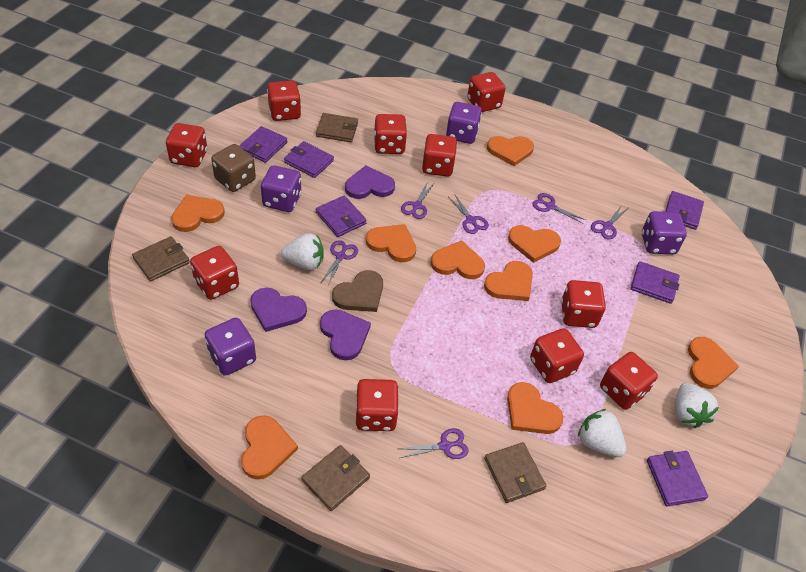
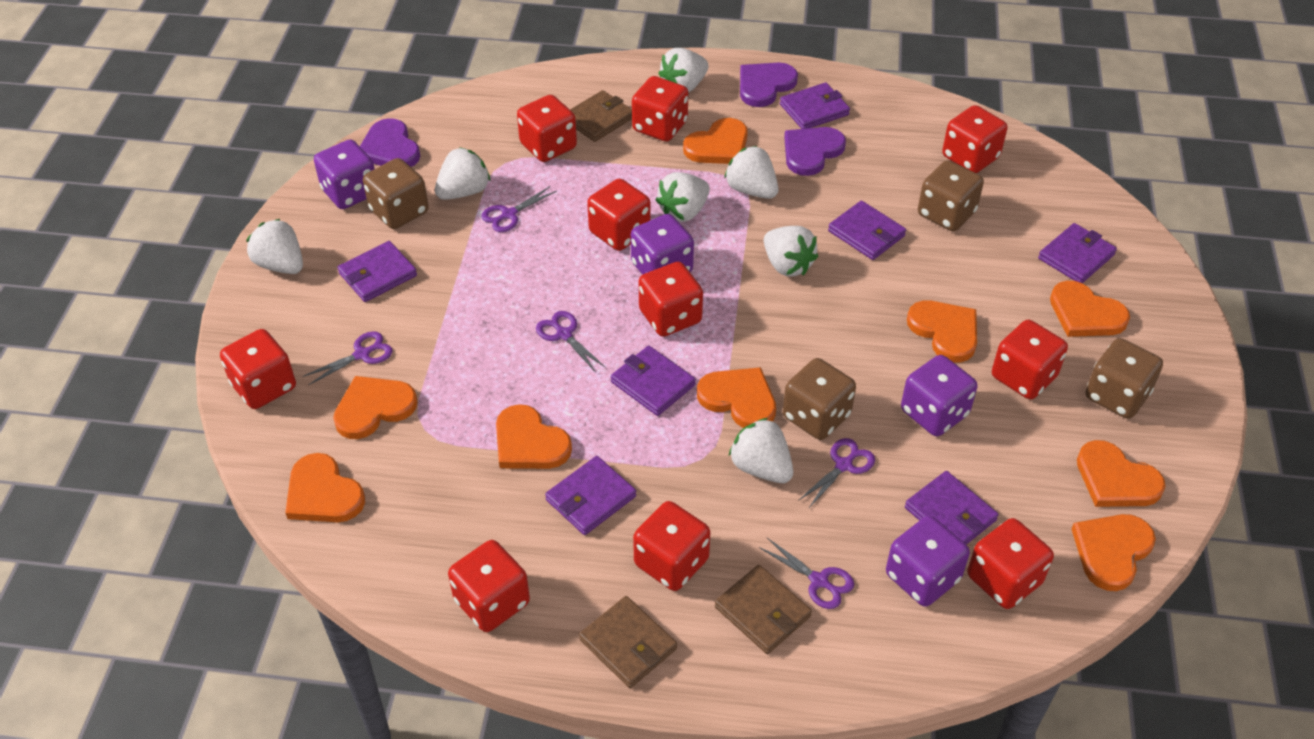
brown dice: 1 -> 4
brown heart: 1 -> 0
brown wallet: 4 -> 3
purple scissors: 6 -> 5
purple wallet: 6 -> 7
white strawberry: 3 -> 7

